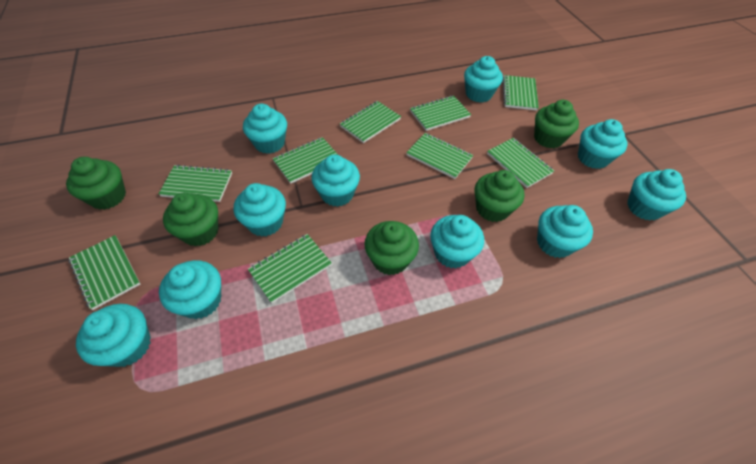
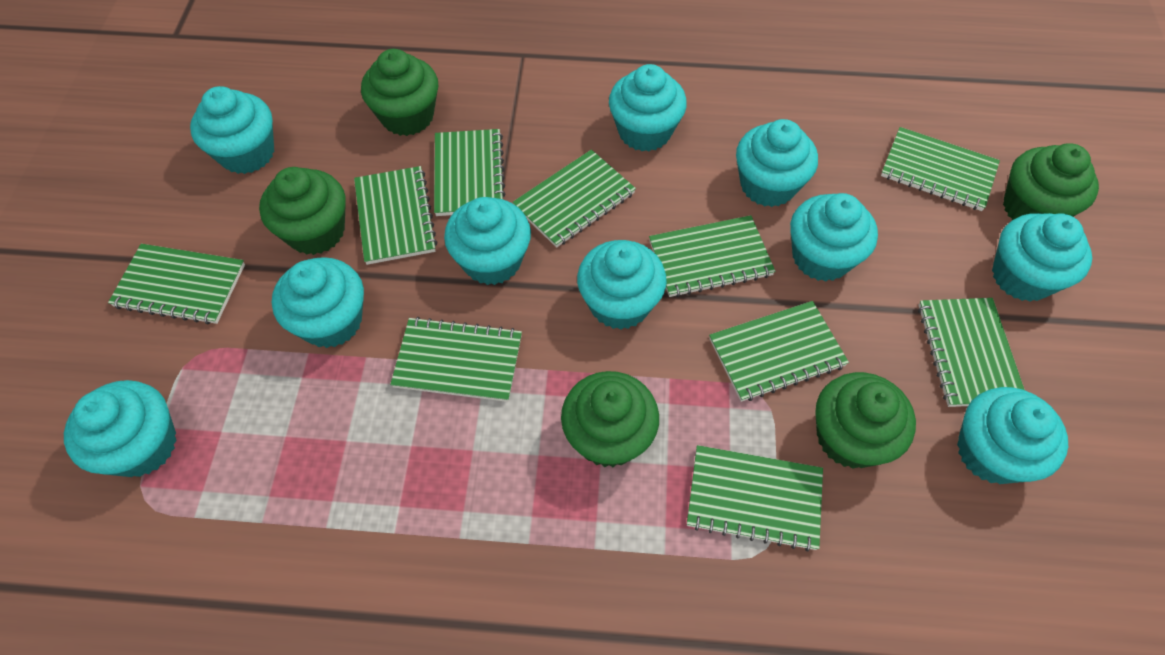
green notebook: 9 -> 10

